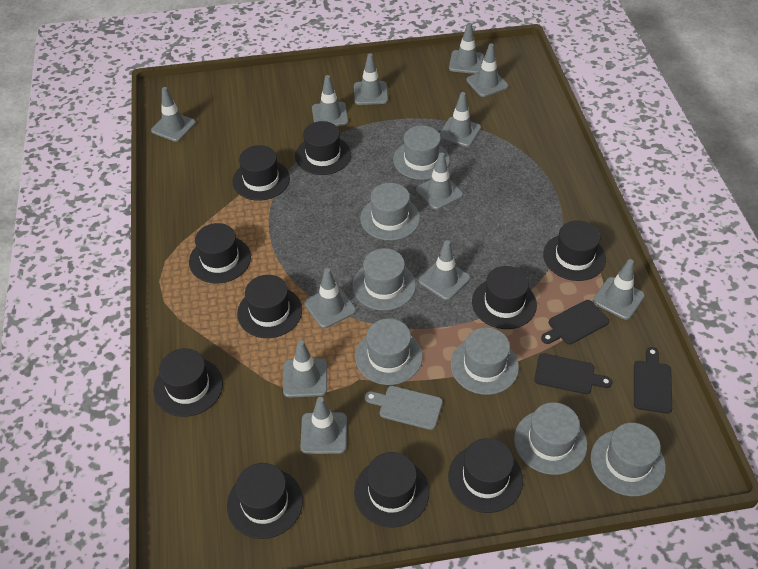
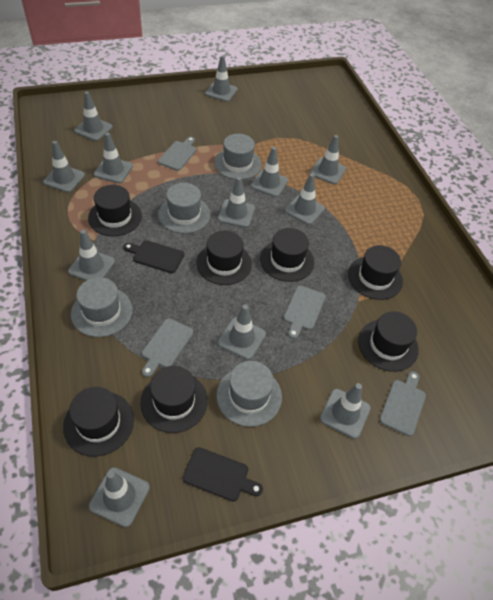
black cutting board: 3 -> 2
black hat: 10 -> 7
grey cutting board: 1 -> 4
grey hat: 7 -> 4

